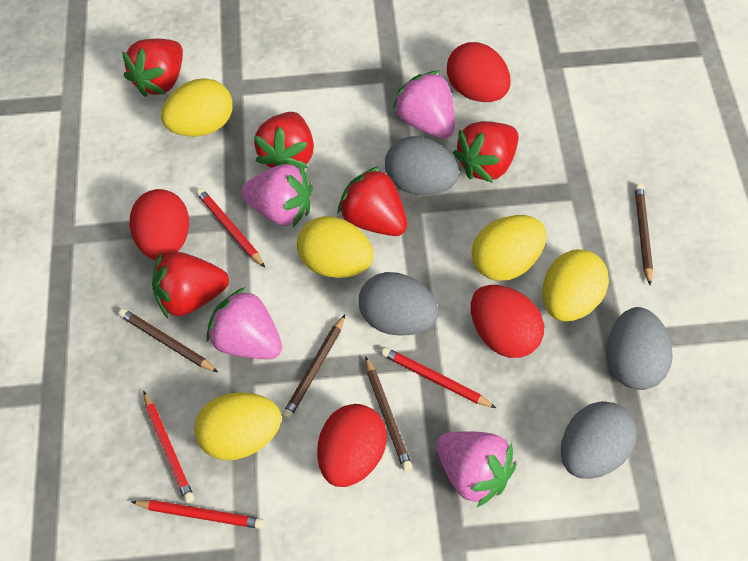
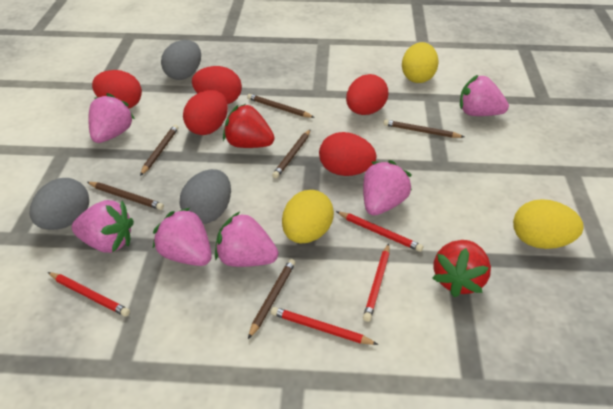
brown pencil: 4 -> 6
grey egg: 4 -> 3
pink strawberry: 4 -> 6
red egg: 4 -> 5
red strawberry: 5 -> 2
yellow egg: 5 -> 3

